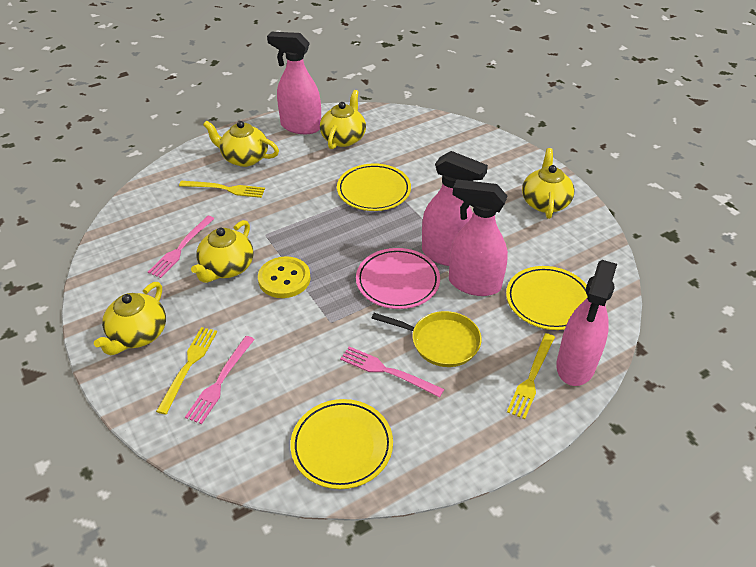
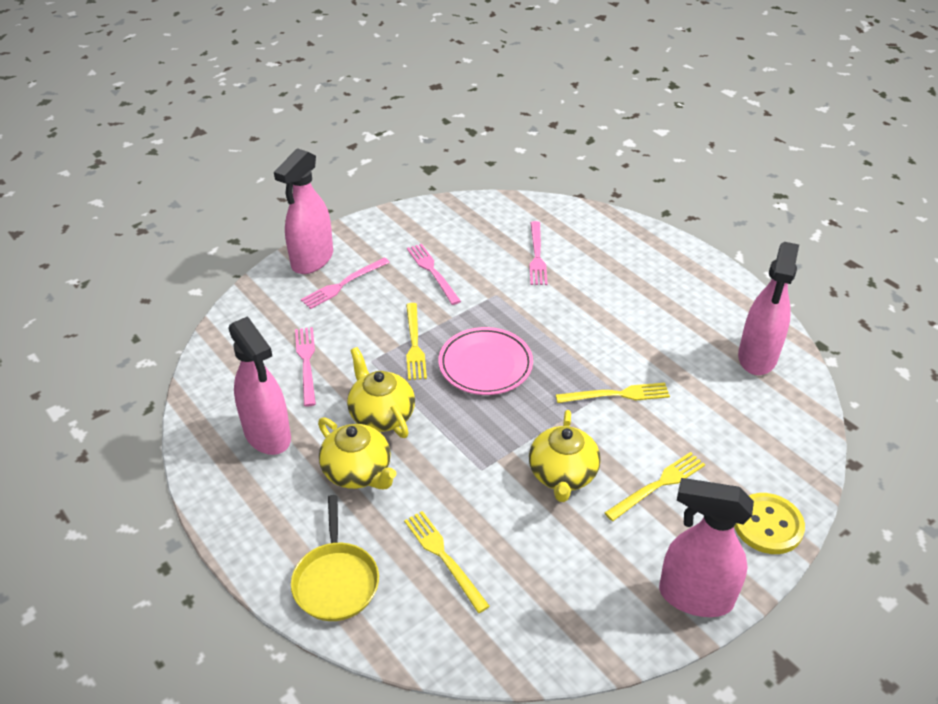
pink fork: 3 -> 4
yellow fork: 3 -> 4
yellow plate: 3 -> 0
yellow teapot: 5 -> 3

